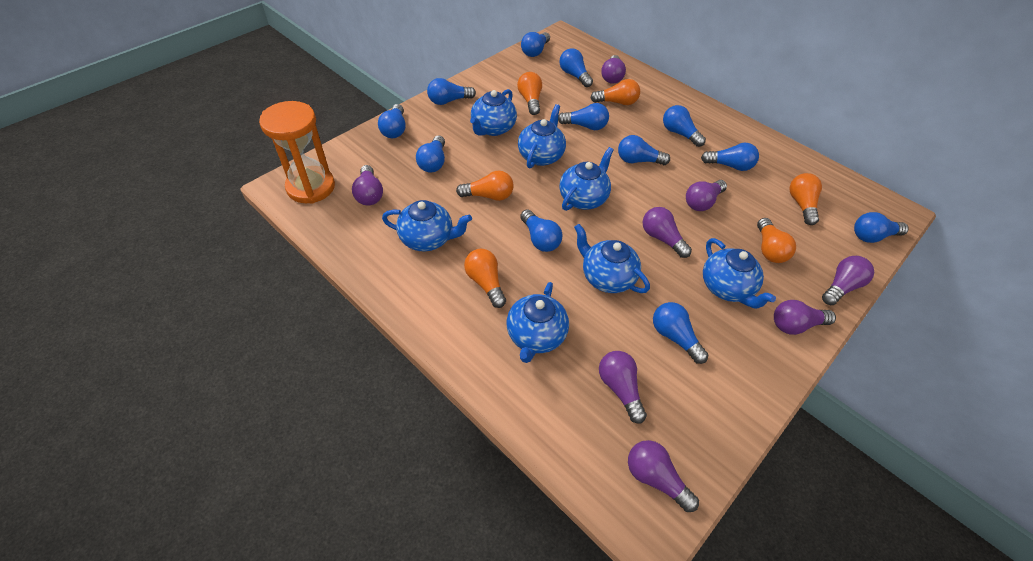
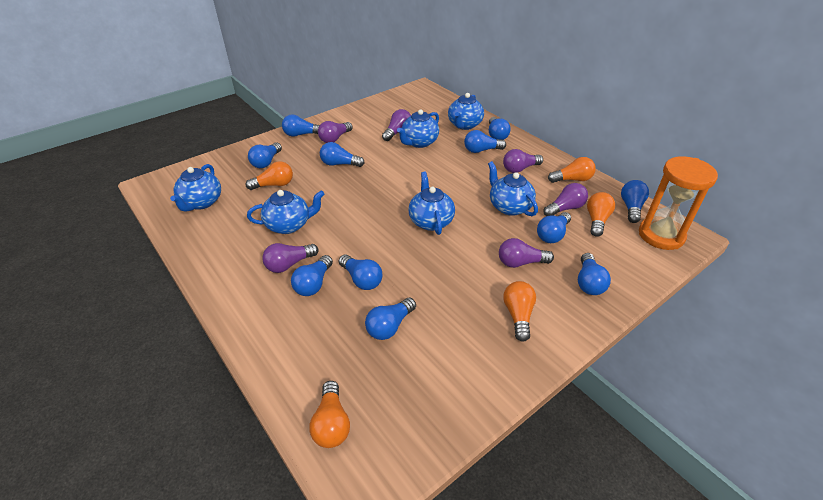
blue light bulb: 12 -> 11
blue teapot: 7 -> 6
orange light bulb: 6 -> 5
purple light bulb: 8 -> 6

